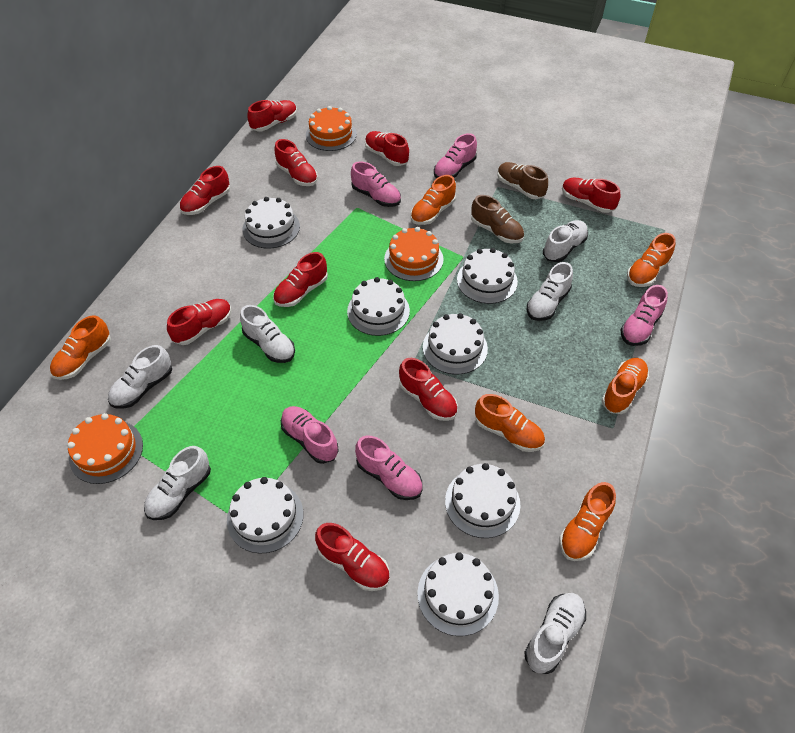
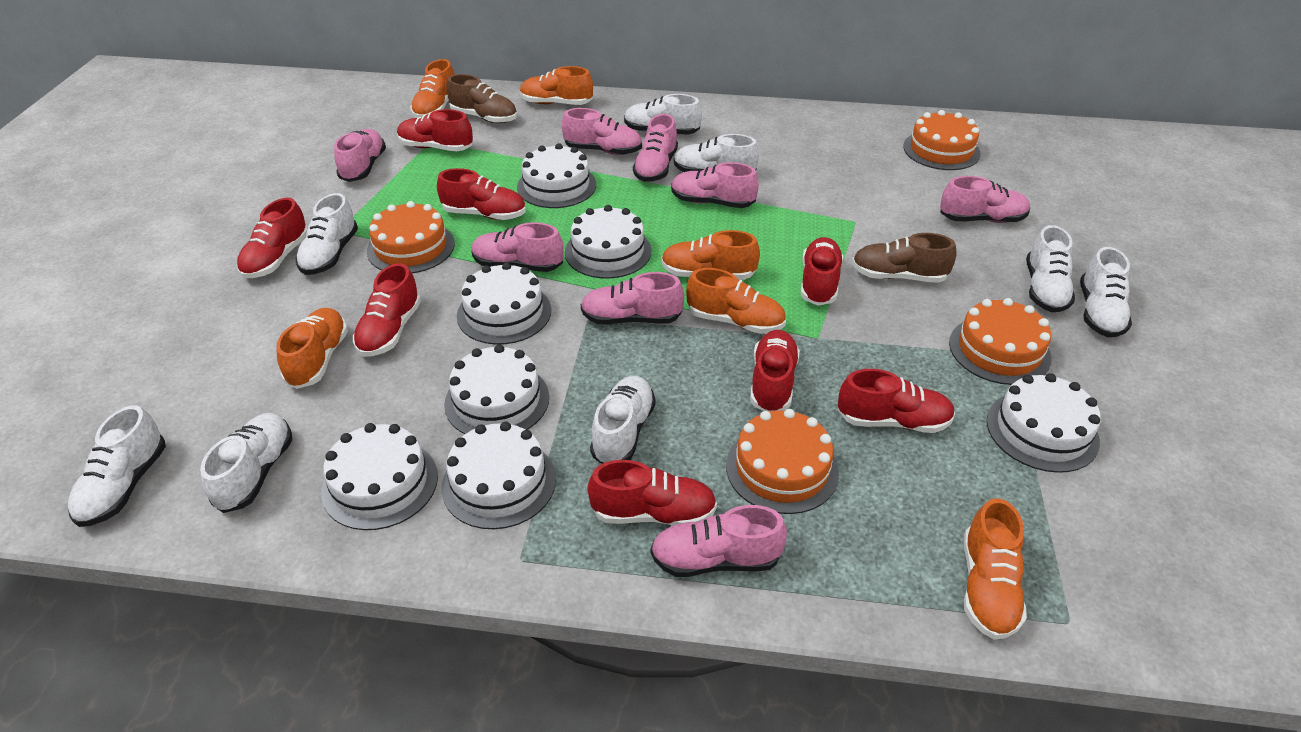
orange cake: 3 -> 4
pink shoe: 5 -> 8
red shoe: 9 -> 8
white shoe: 6 -> 8

